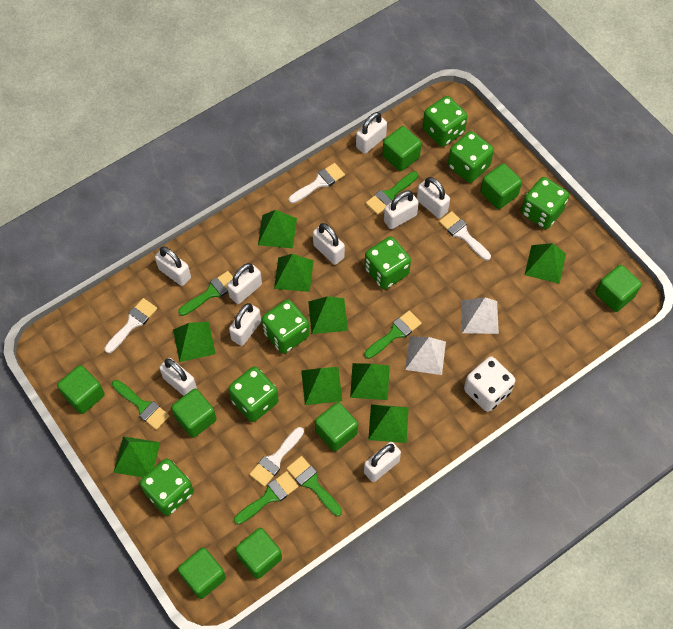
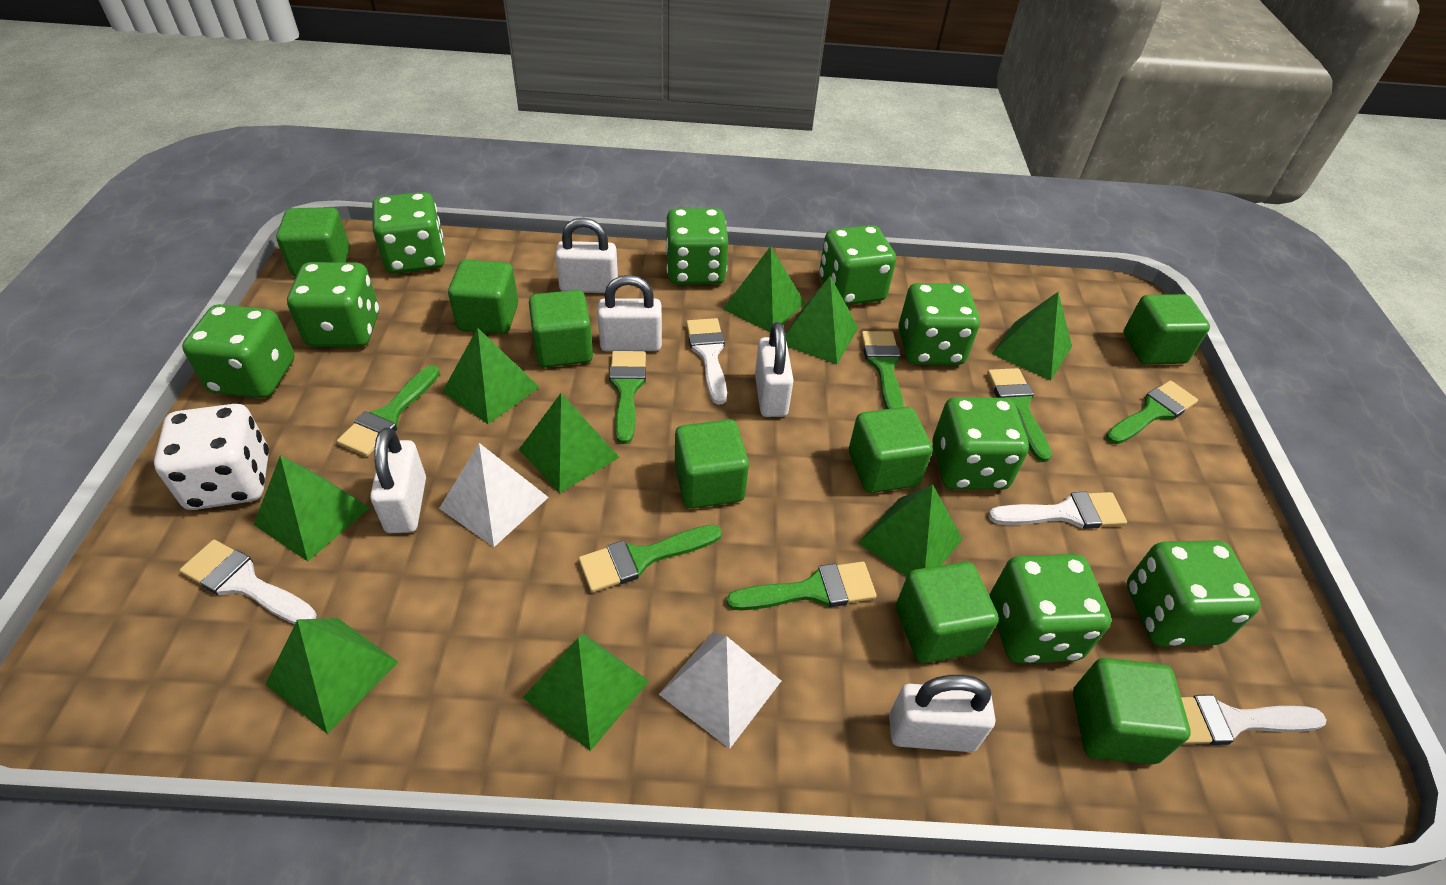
green brush: 6 -> 7
green dice: 7 -> 9
white padlock: 9 -> 5

